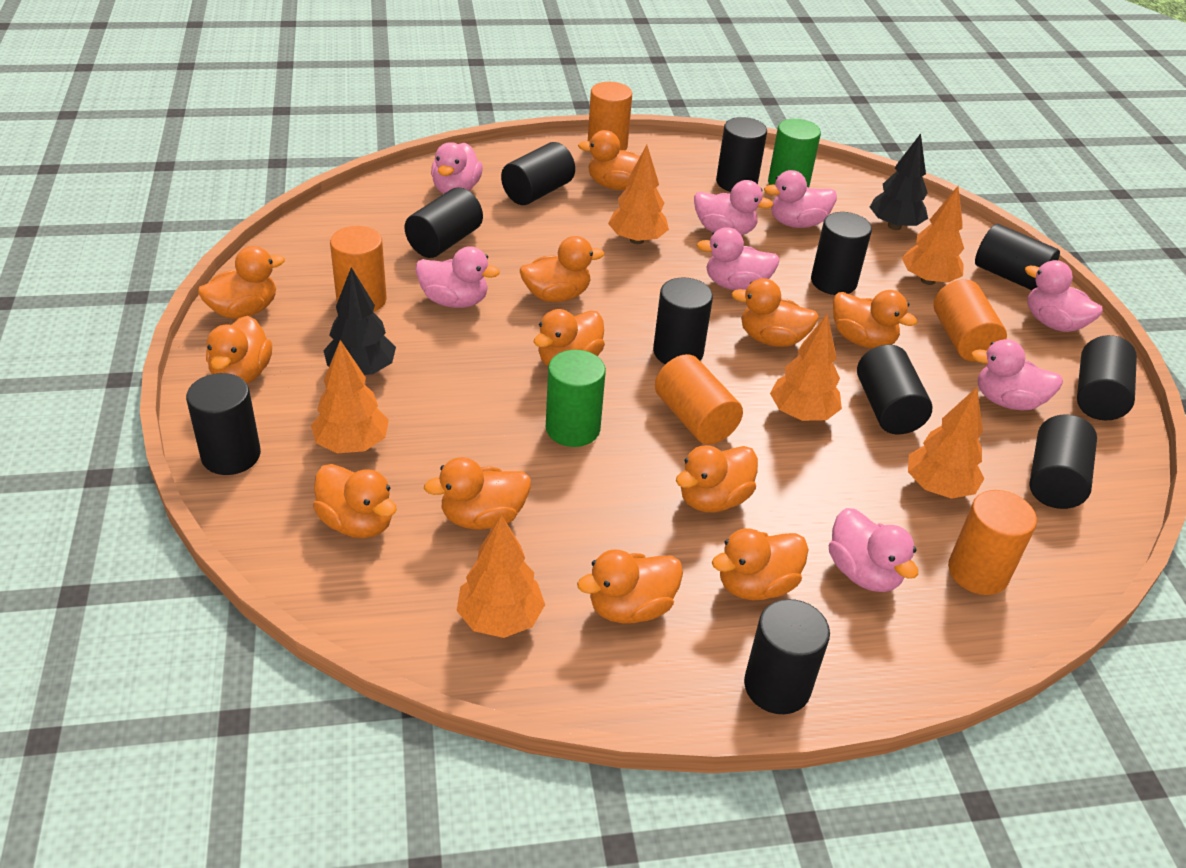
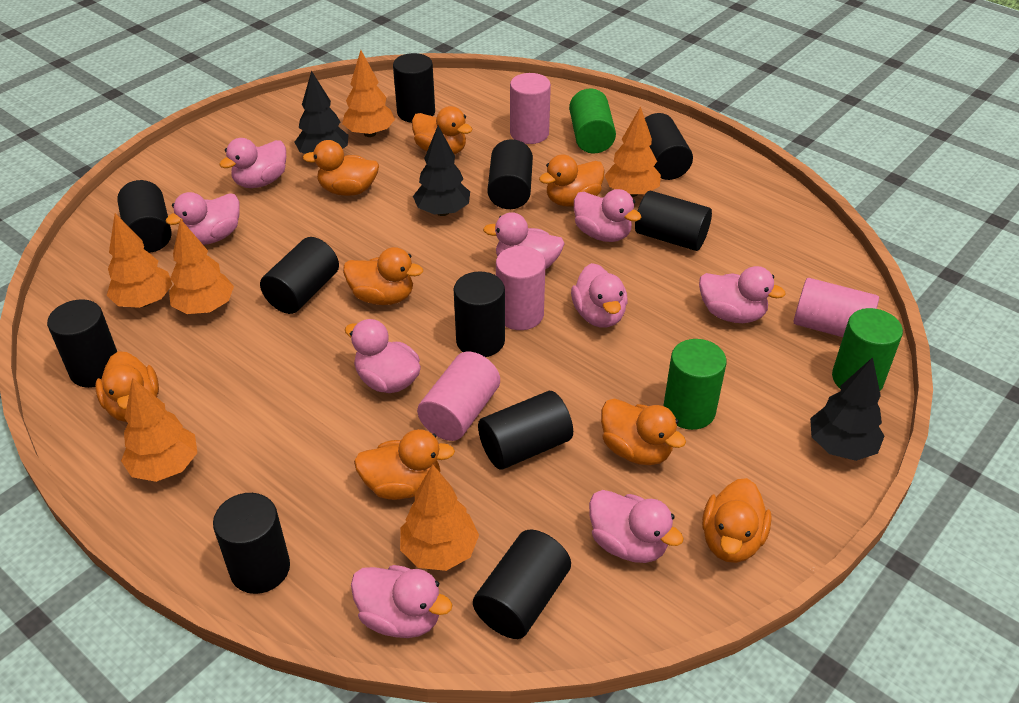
black tree: 2 -> 3
green cylinder: 2 -> 3
orange cylinder: 5 -> 0
orange duck: 12 -> 8
pink cylinder: 0 -> 4
pink duck: 8 -> 9

